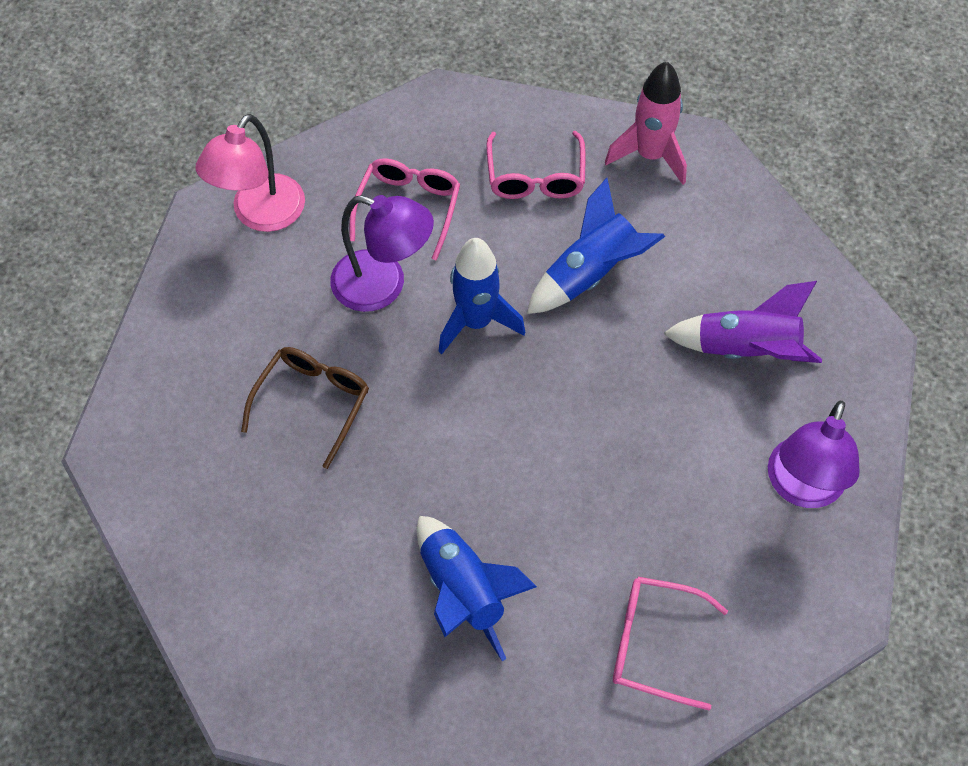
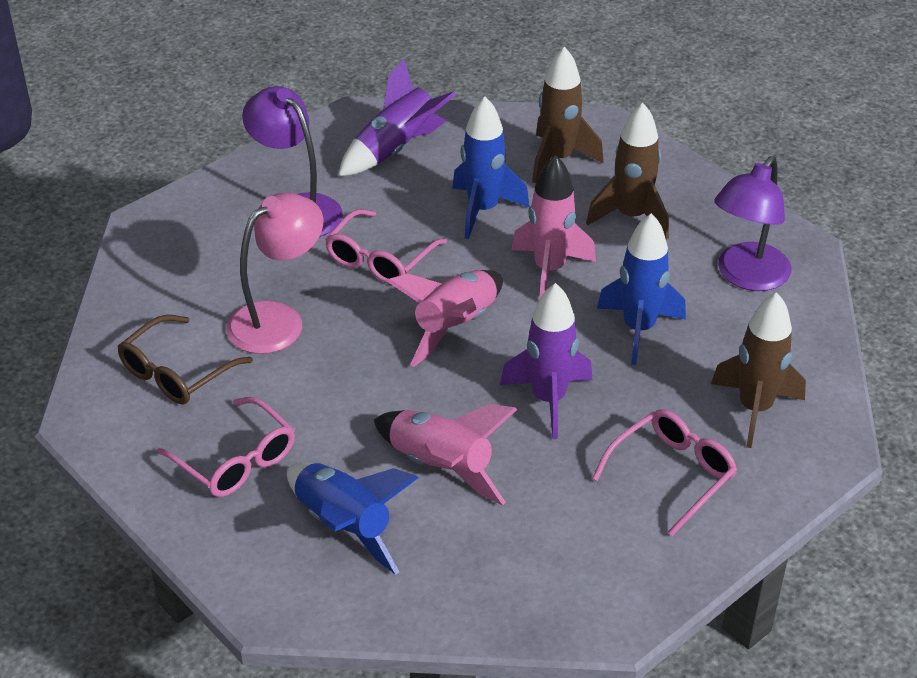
brown rocket: 0 -> 3
pink rocket: 1 -> 3
purple rocket: 1 -> 2

